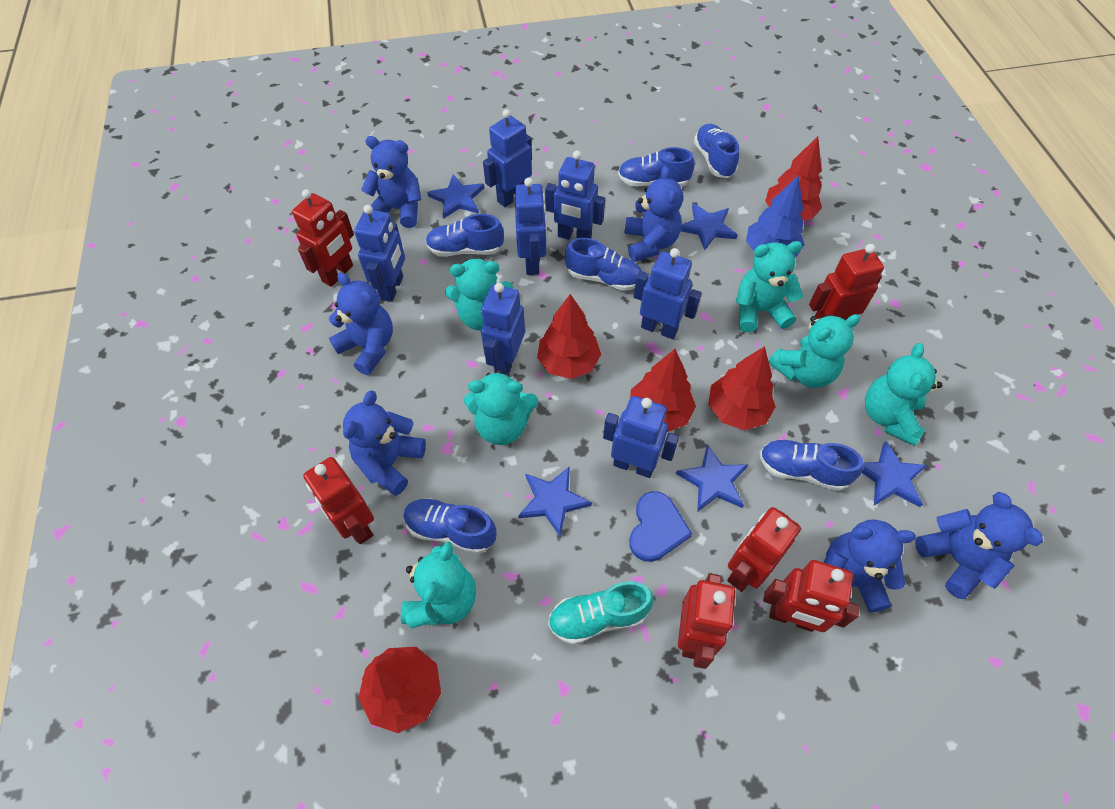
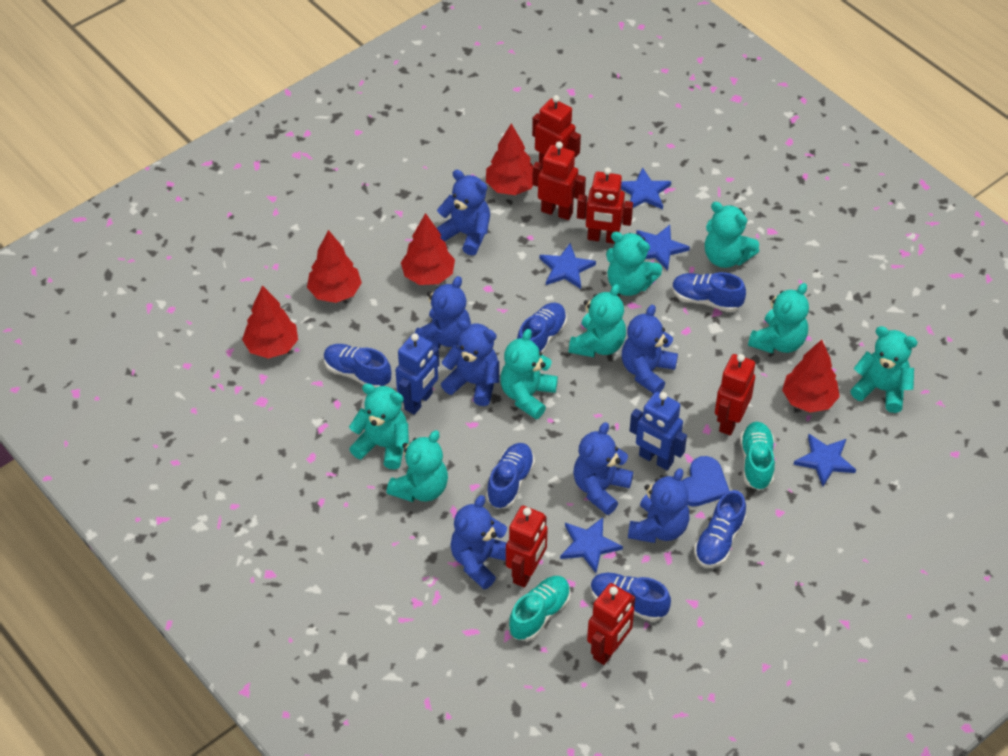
blue robot: 7 -> 2
blue teddy bear: 6 -> 7
blue tree: 1 -> 0
turquoise shoe: 1 -> 2
turquoise teddy bear: 6 -> 8

